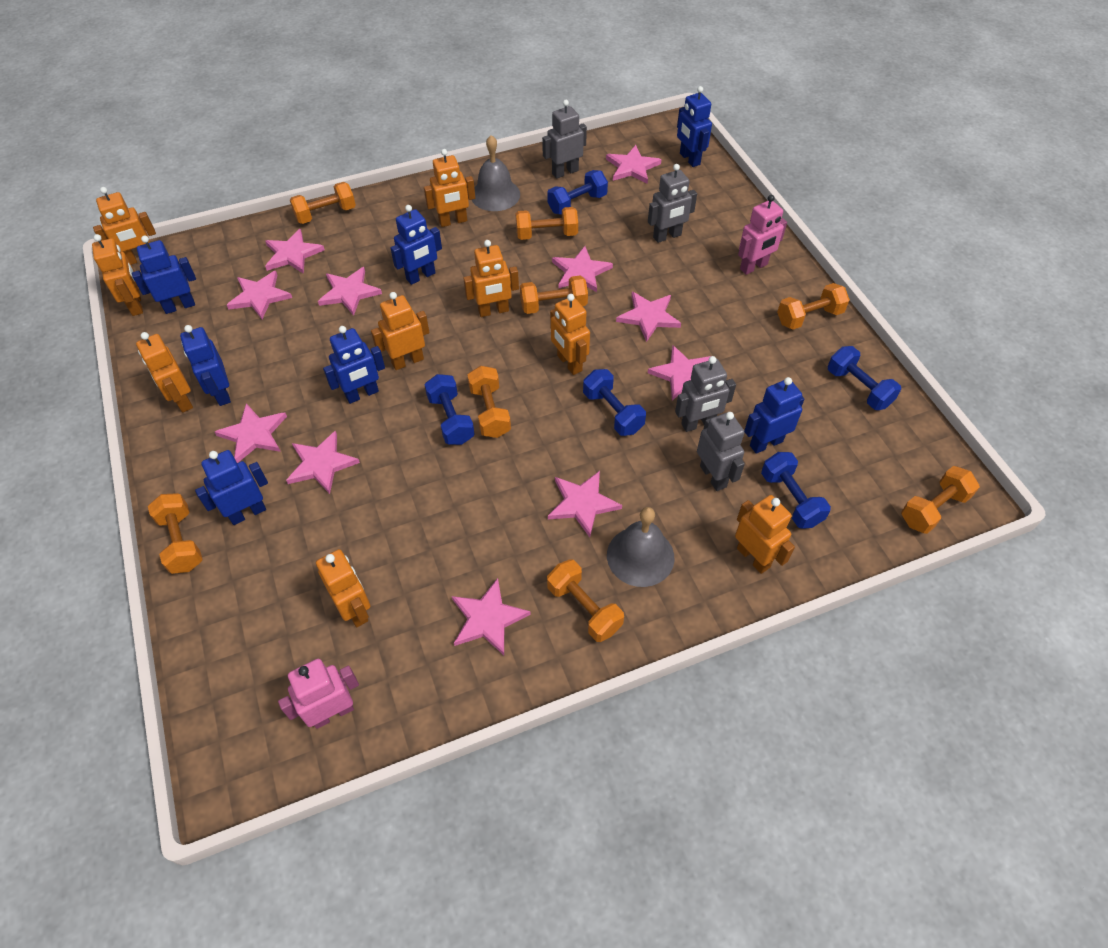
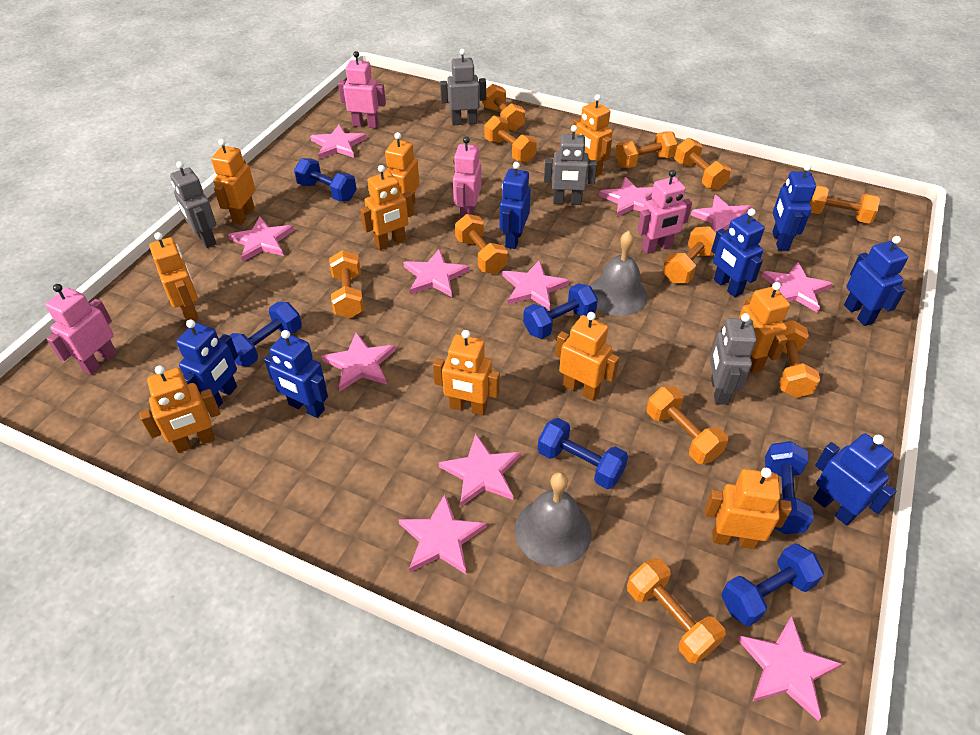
blue dumbbell: 5 -> 6
orange dumbbell: 8 -> 11
orange robot: 9 -> 10
pink robot: 2 -> 4

